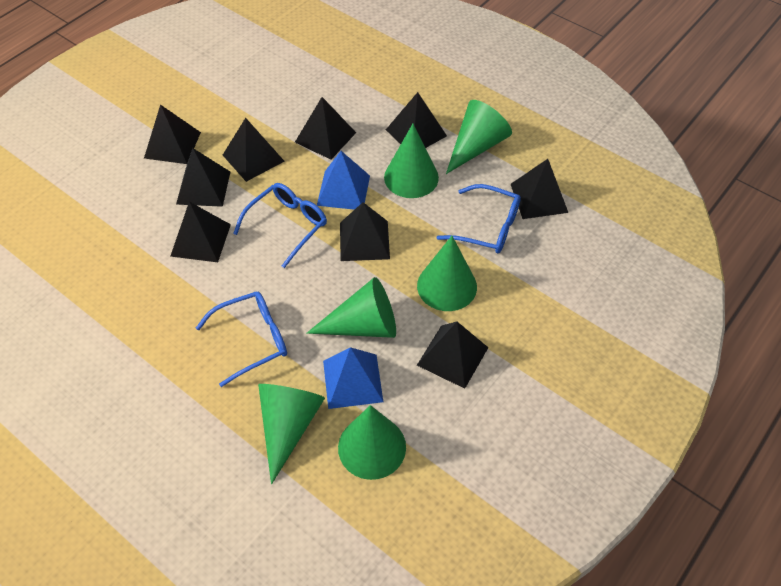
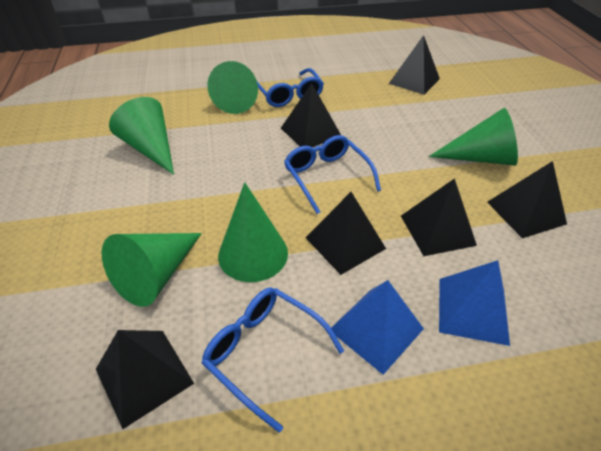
black pyramid: 9 -> 6
green cone: 6 -> 5

